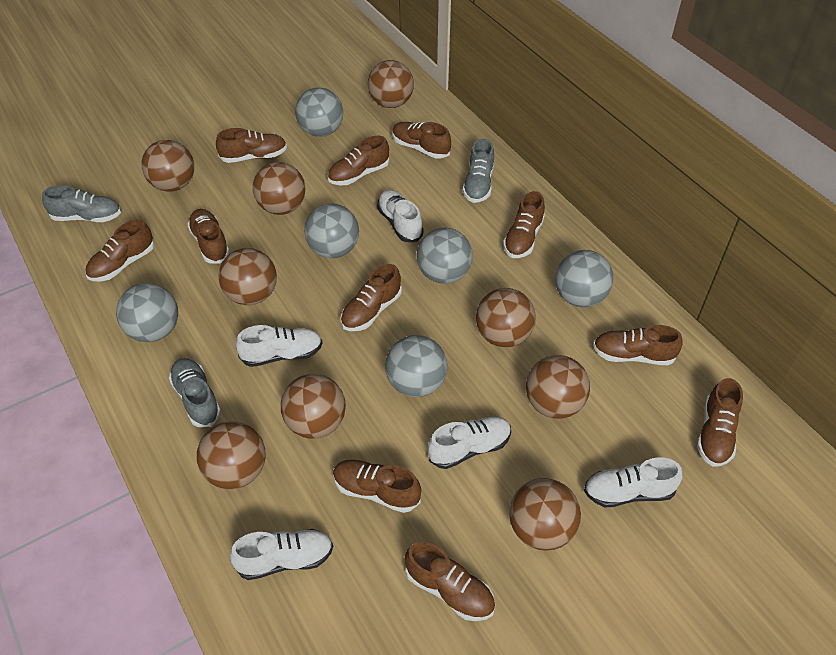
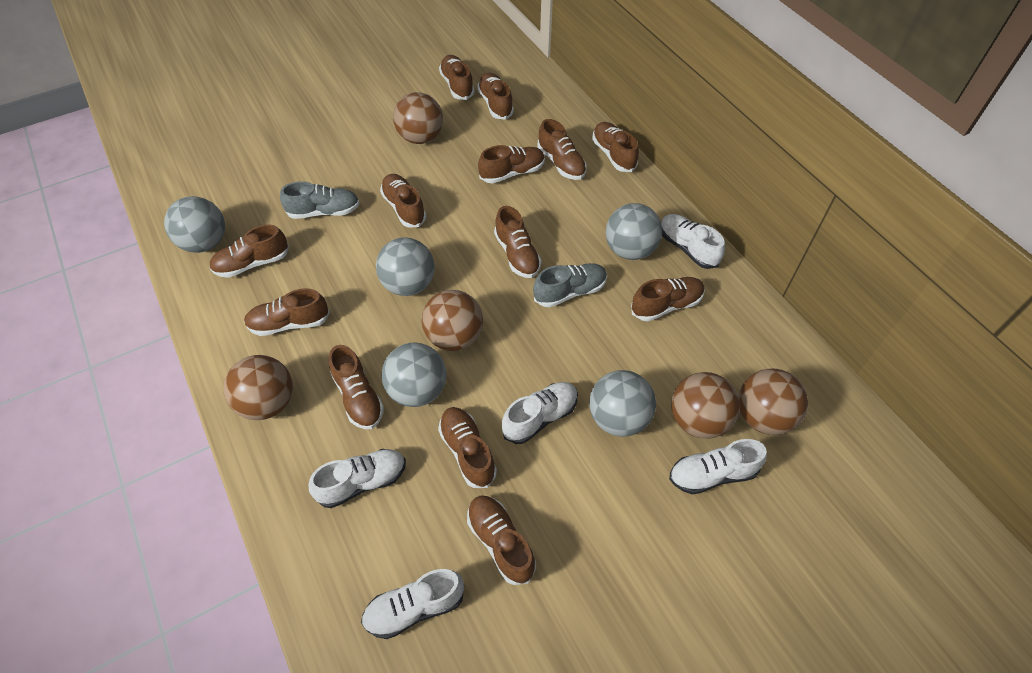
brown ball: 9 -> 5
brown shoe: 11 -> 13
grey ball: 6 -> 5
grey shoe: 3 -> 2

